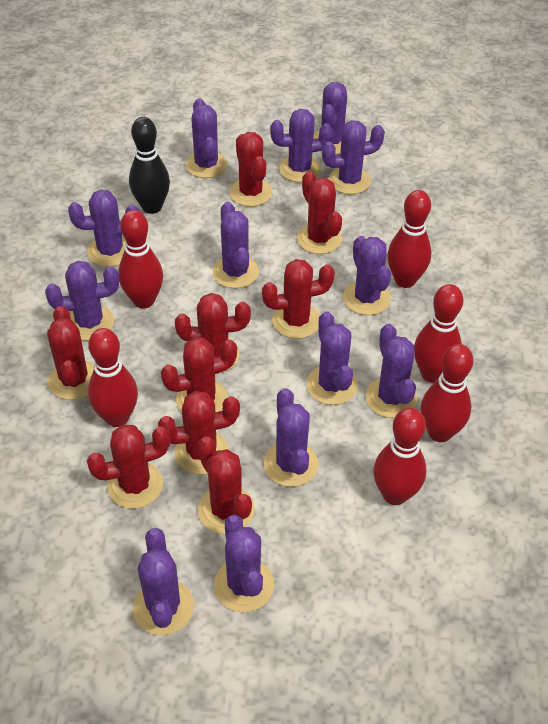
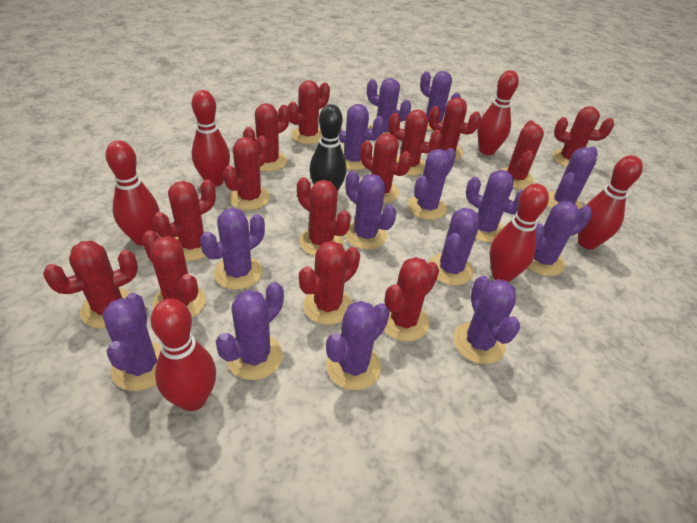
purple cactus: 13 -> 14
red cactus: 9 -> 14

